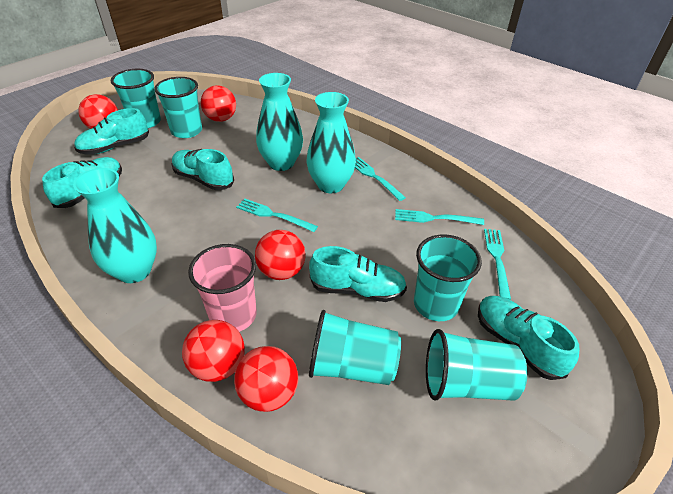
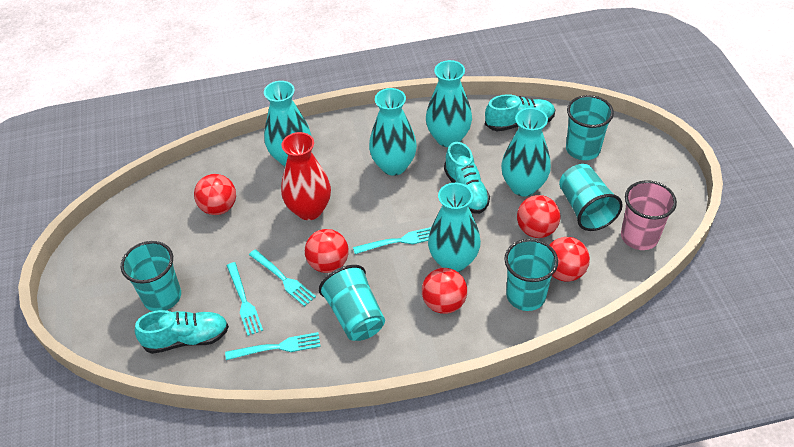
red vase: 0 -> 1
turquoise shoe: 5 -> 3
turquoise vase: 3 -> 5

